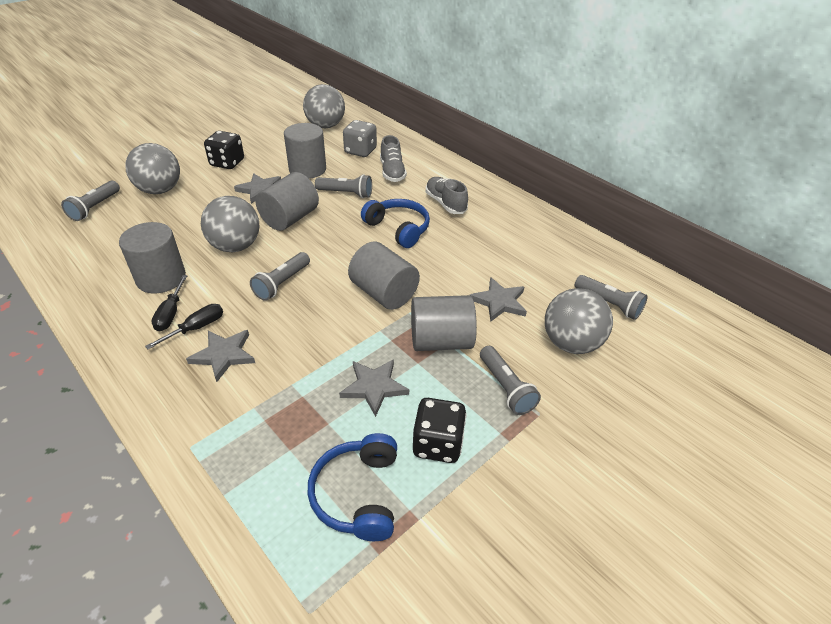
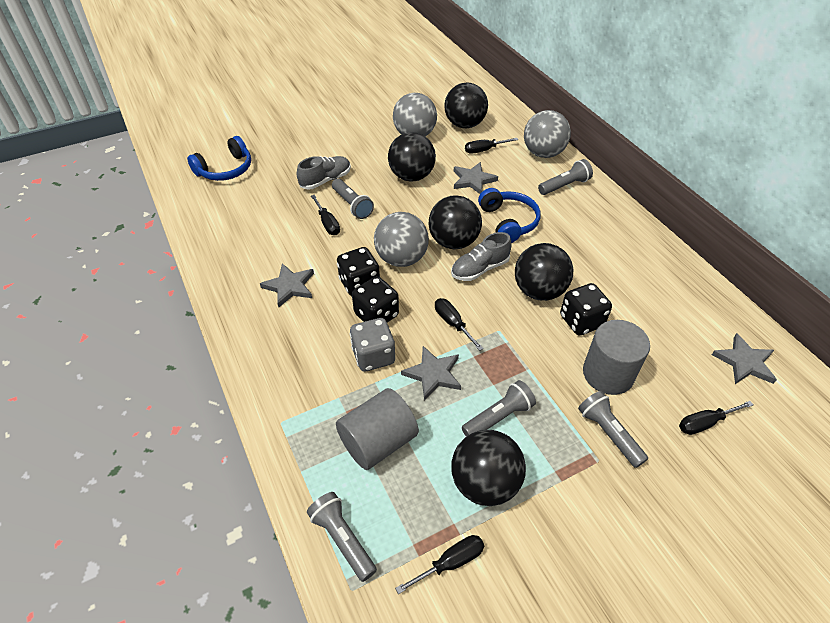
black ball: 0 -> 5
black dice: 2 -> 3
black screwdriver: 2 -> 5
grey ball: 4 -> 3
grey cylinder: 5 -> 2

